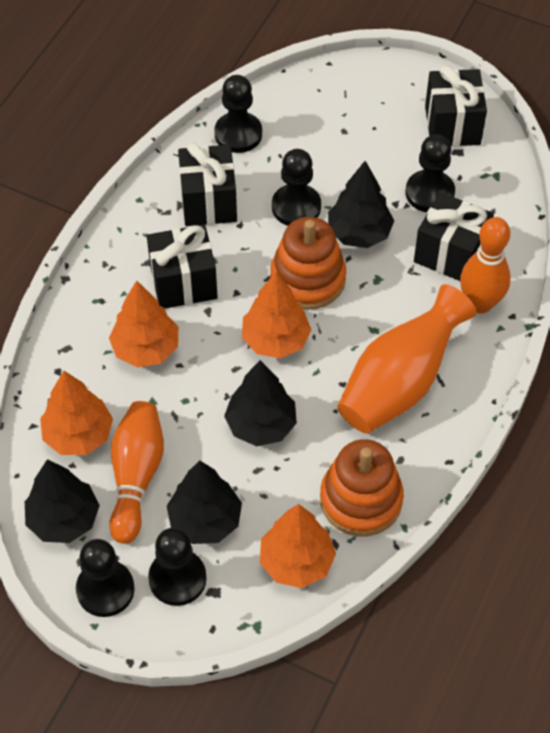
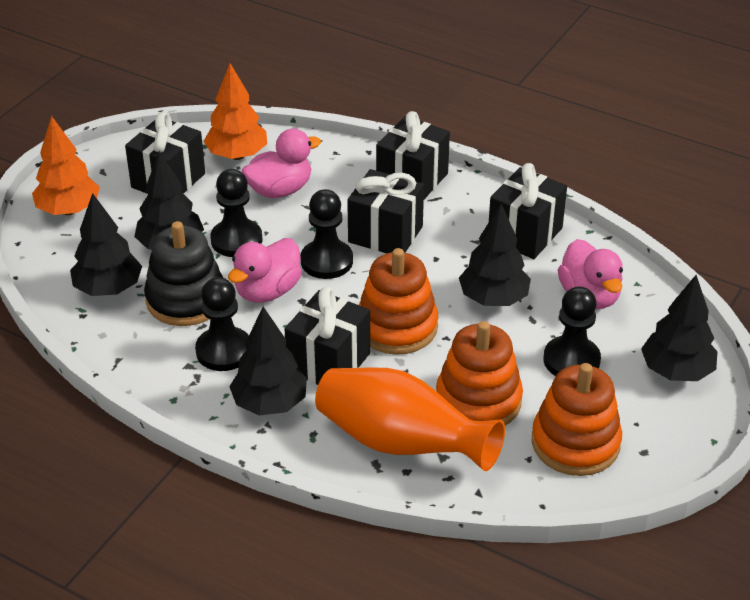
black gift: 4 -> 5
black pawn: 5 -> 4
black stacking toy: 0 -> 1
black tree: 4 -> 5
orange bowling pin: 2 -> 0
orange stacking toy: 2 -> 3
orange tree: 4 -> 2
pink duck: 0 -> 3

